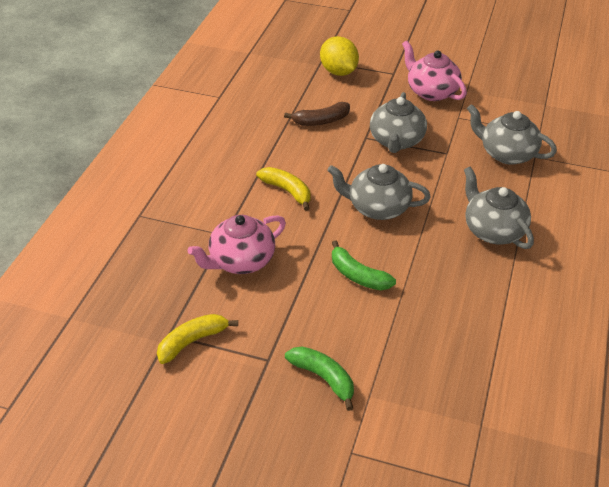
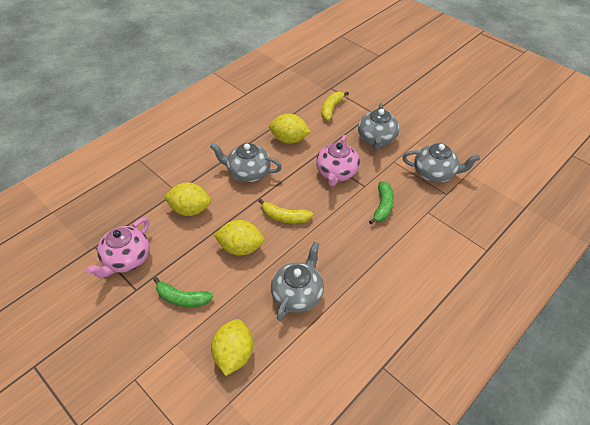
brown banana: 1 -> 0
yellow lemon: 1 -> 4

